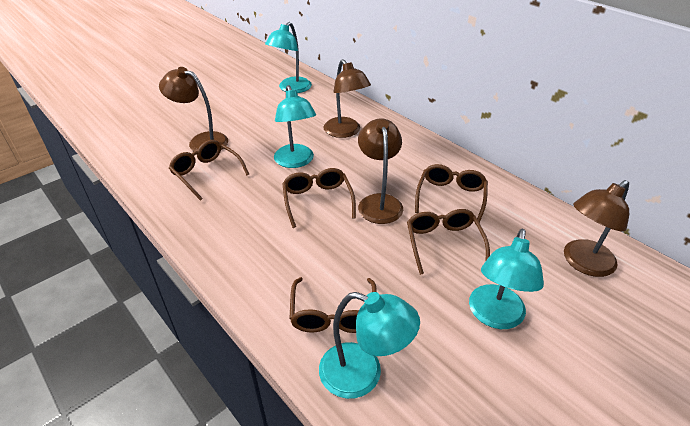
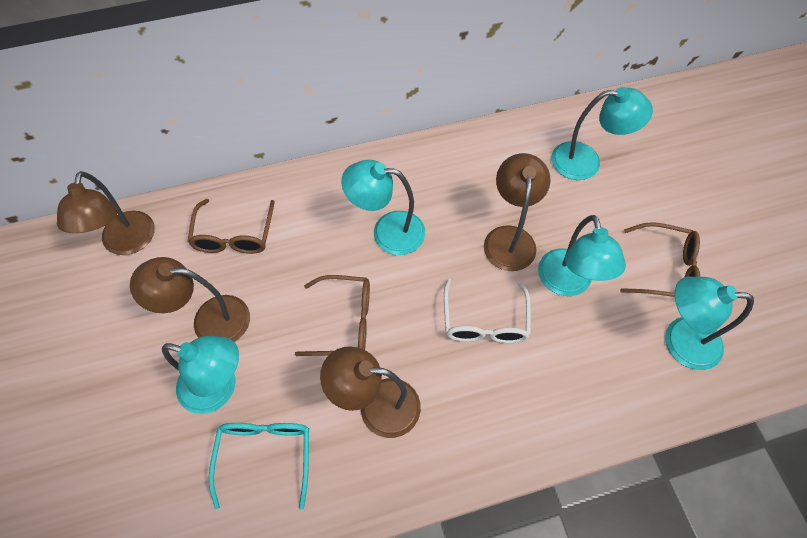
brown glasses: 5 -> 3
turquoise glasses: 0 -> 1
turquoise lamp: 4 -> 5
white glasses: 0 -> 1

